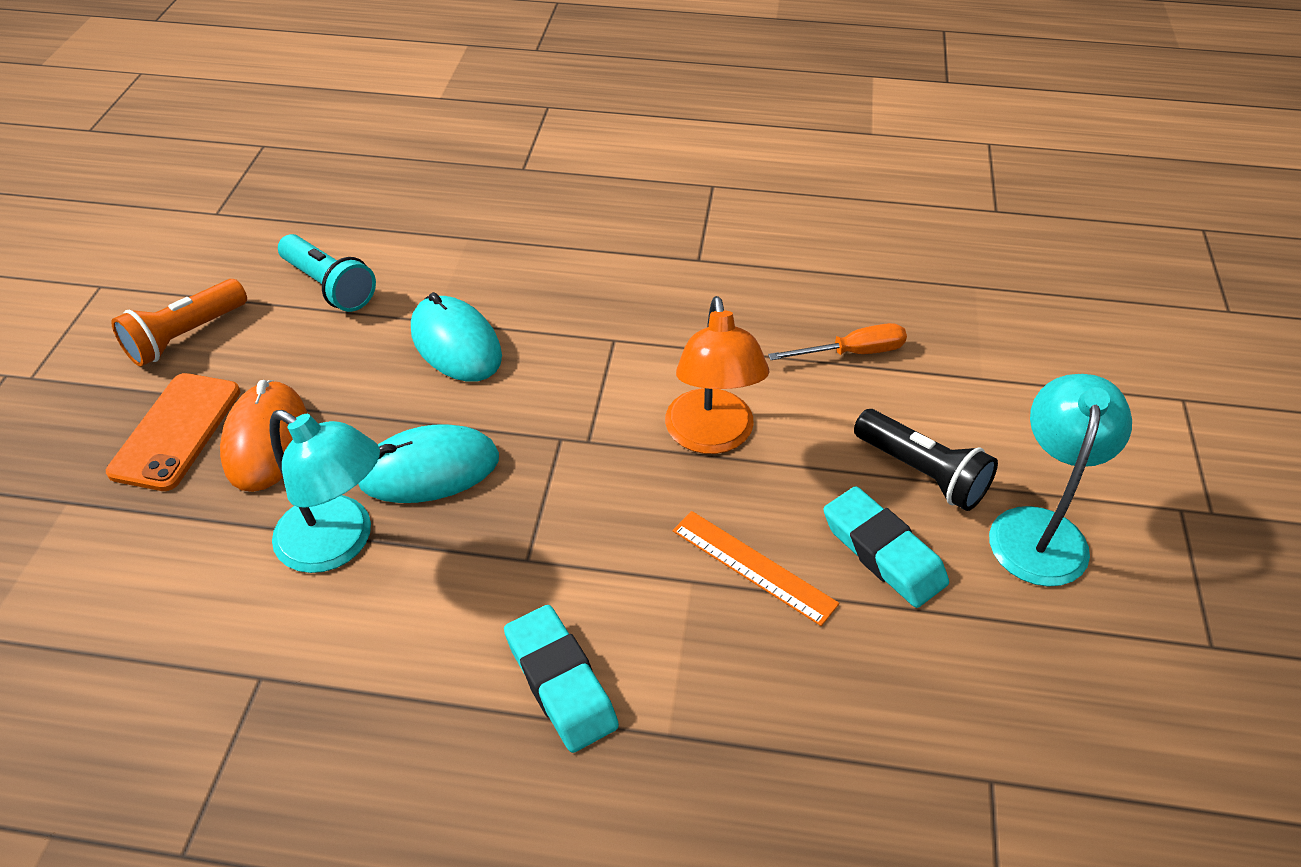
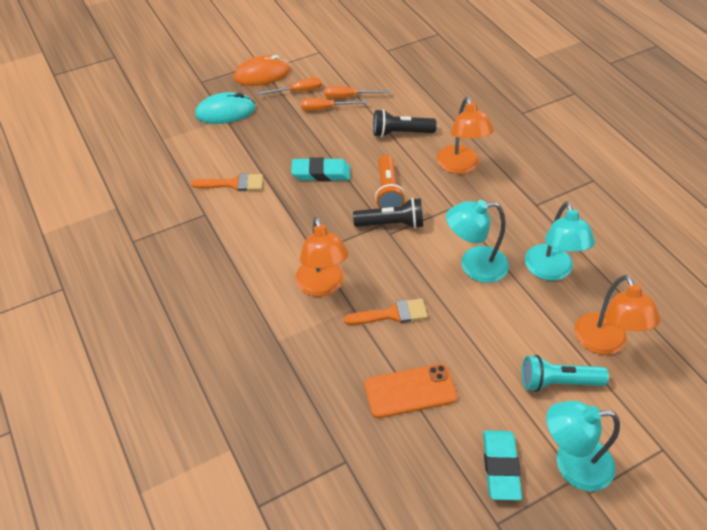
black flashlight: 1 -> 2
orange brush: 0 -> 2
orange lamp: 1 -> 3
orange ruler: 1 -> 0
orange screwdriver: 1 -> 3
turquoise lamp: 2 -> 3
turquoise mouse: 2 -> 1

